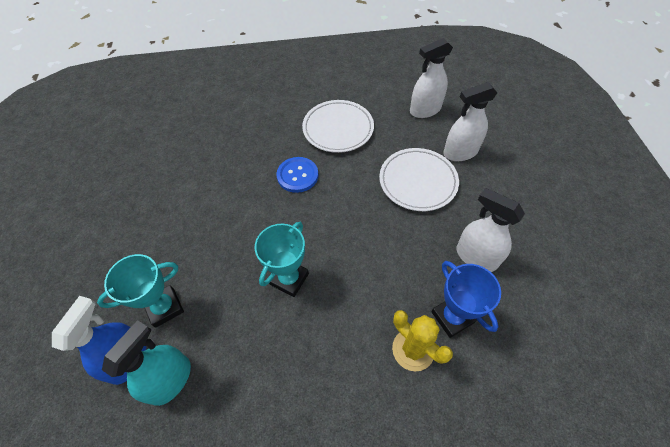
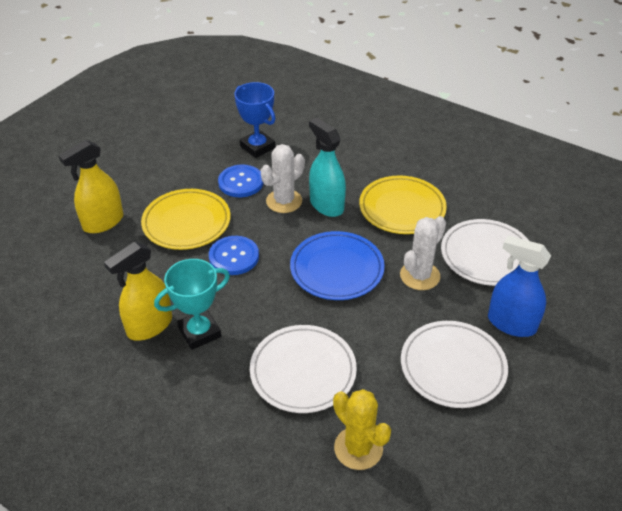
blue button: 1 -> 2
blue plate: 0 -> 1
turquoise trophy: 2 -> 1
white cactus: 0 -> 2
white plate: 2 -> 3
white spray bottle: 3 -> 0
yellow plate: 0 -> 2
yellow spray bottle: 0 -> 2

